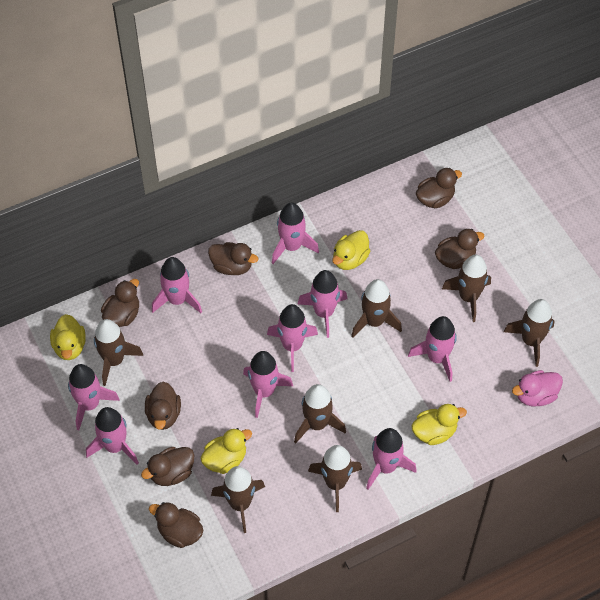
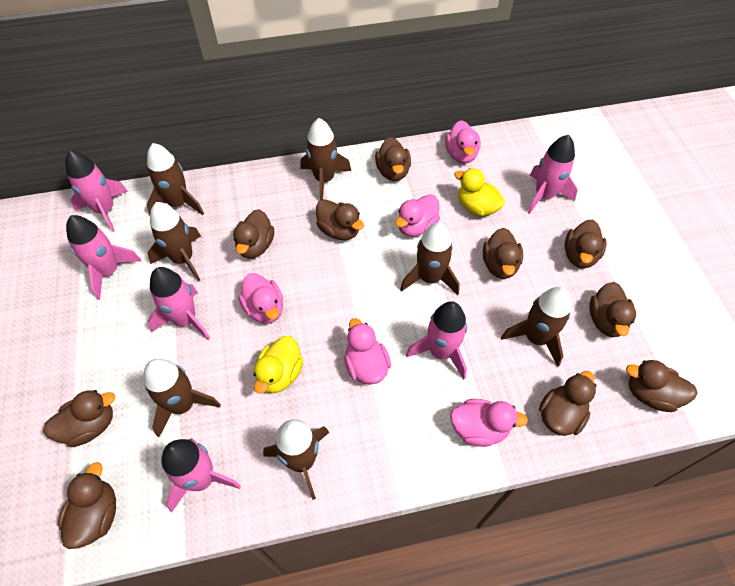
brown duck: 7 -> 10
pink duck: 1 -> 5
pink rocket: 9 -> 6
yellow duck: 4 -> 2

